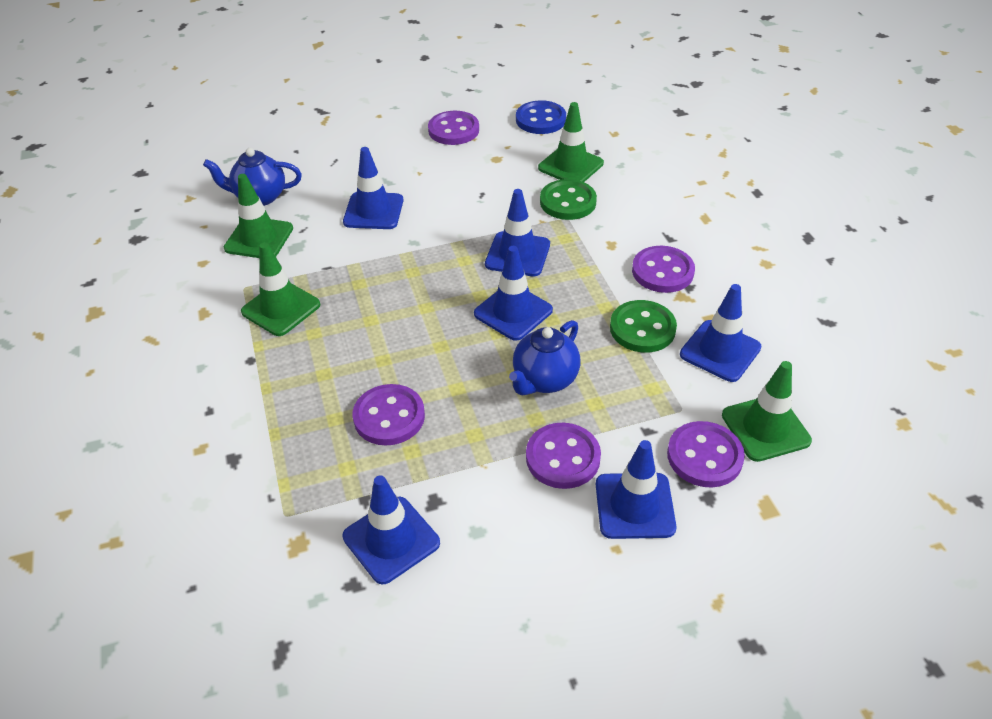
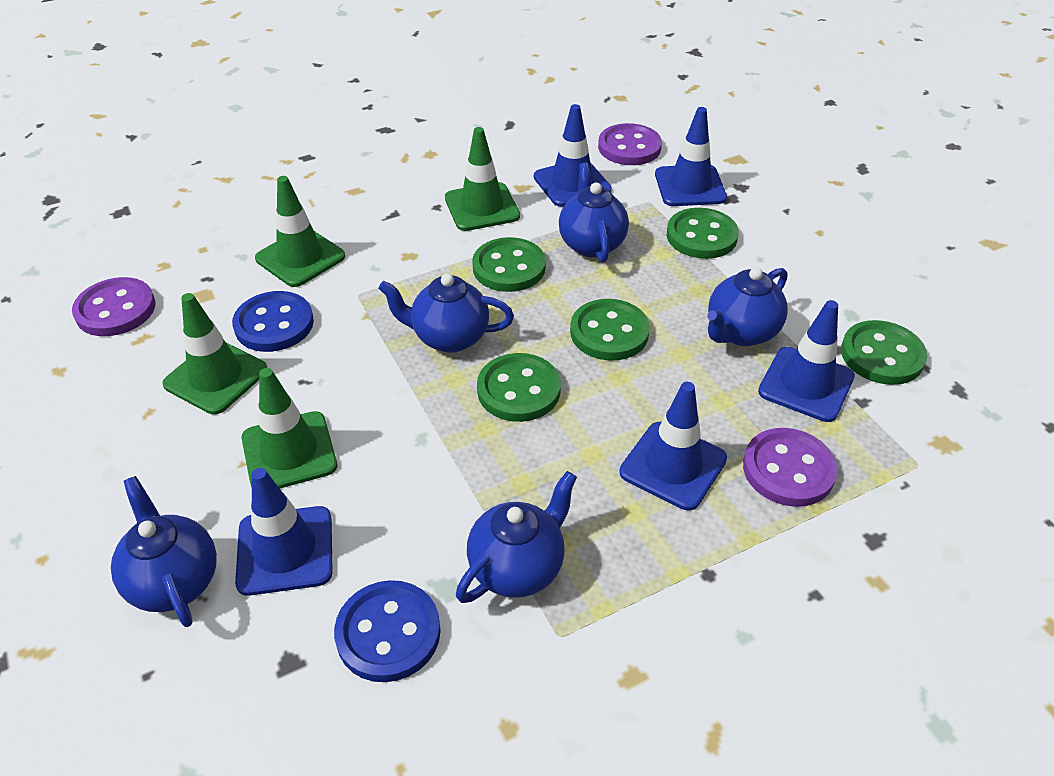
blue button: 1 -> 2
blue teapot: 2 -> 5
blue traffic cone: 6 -> 5
green button: 2 -> 5
purple button: 5 -> 3

